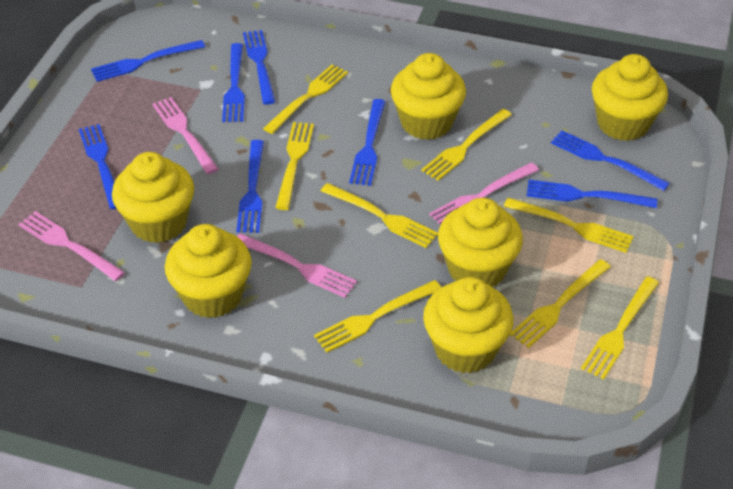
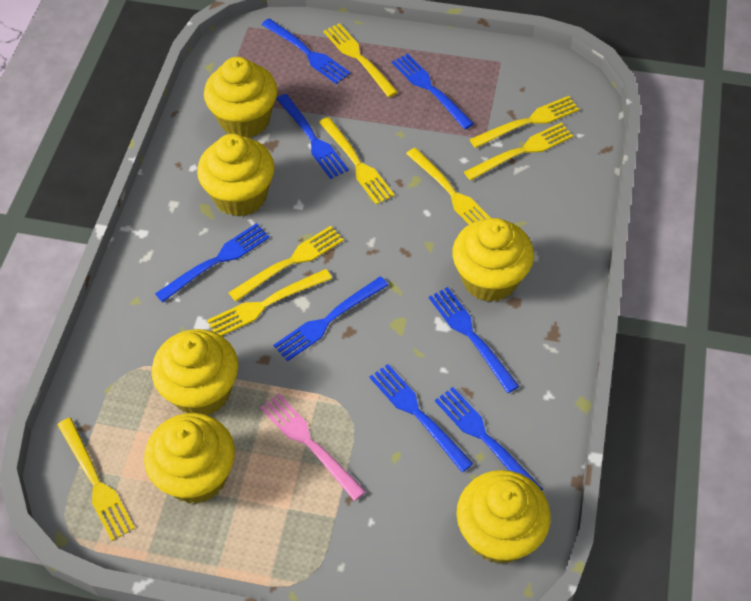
pink fork: 4 -> 1

